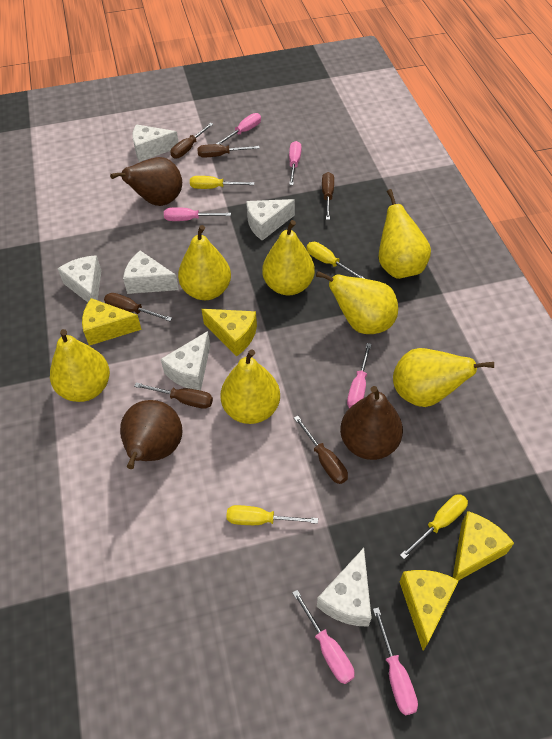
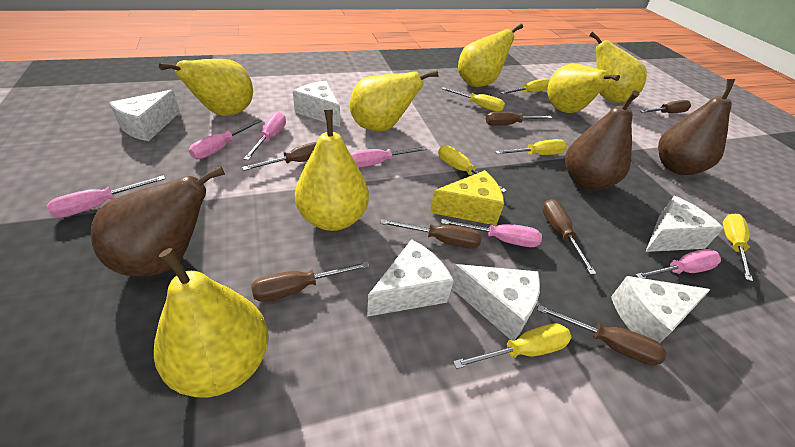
brown screwdriver: 6 -> 7
yellow cheese: 4 -> 1
yellow screwdriver: 4 -> 6

